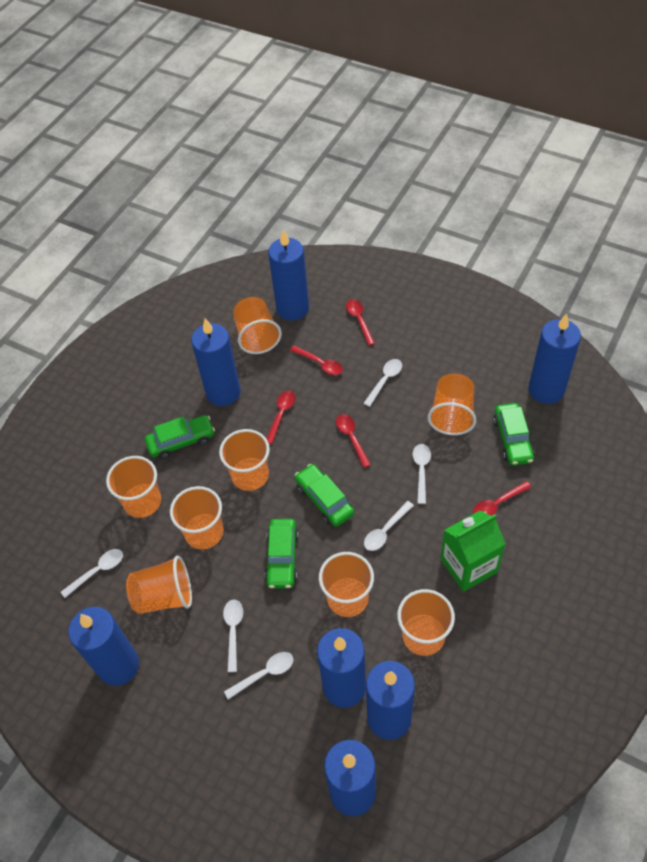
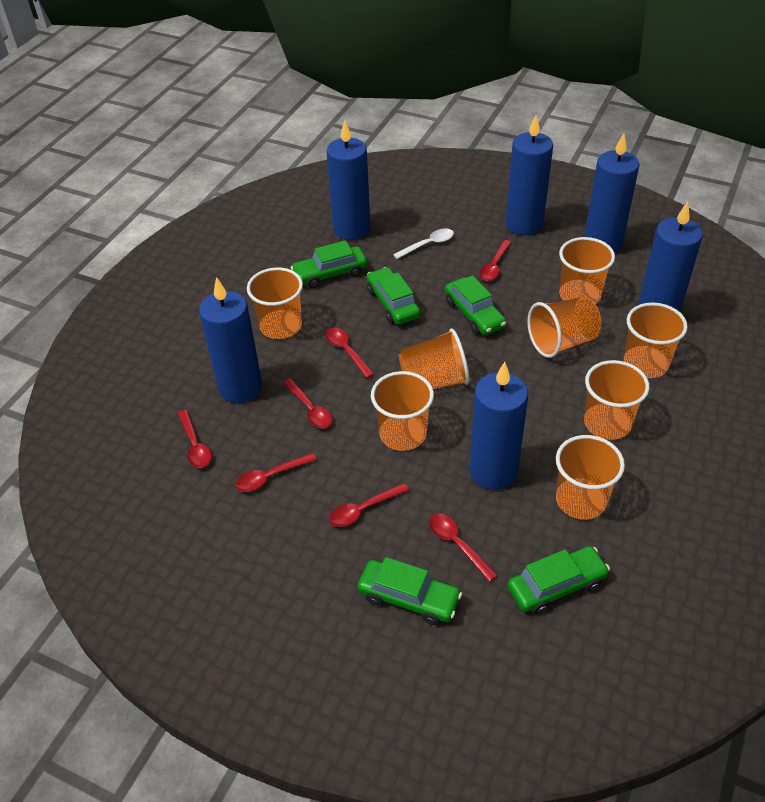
blue candle: 7 -> 6
green car: 4 -> 5
green carton: 1 -> 0
red spoon: 5 -> 7
white spoon: 6 -> 1

